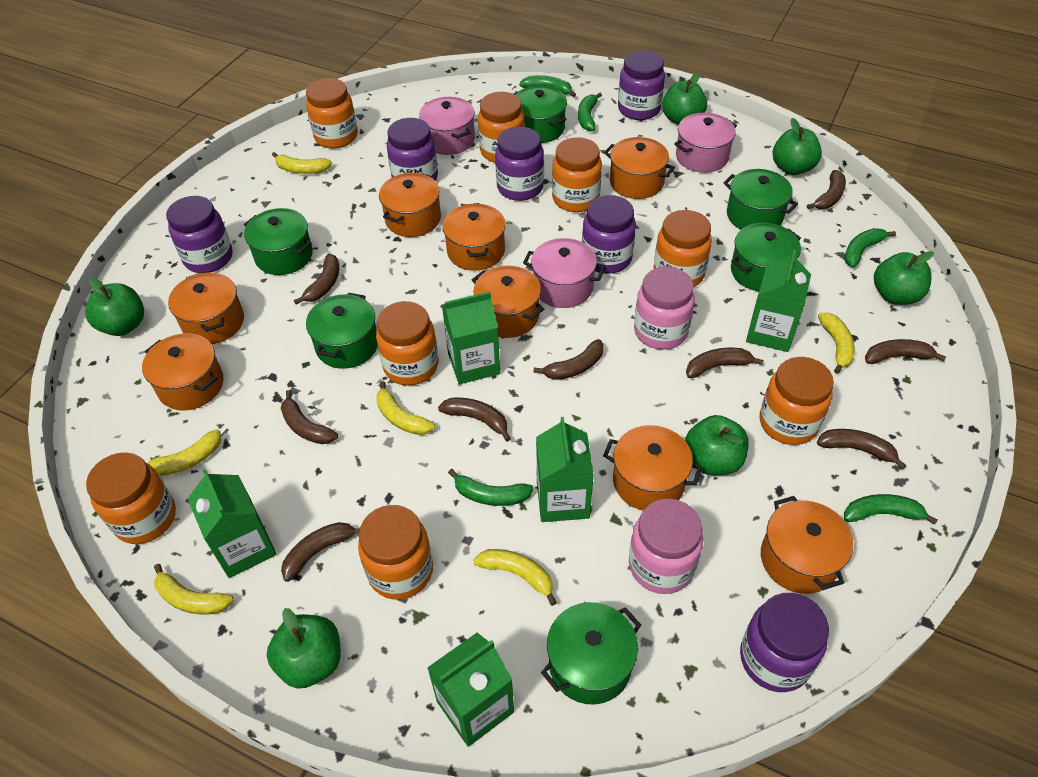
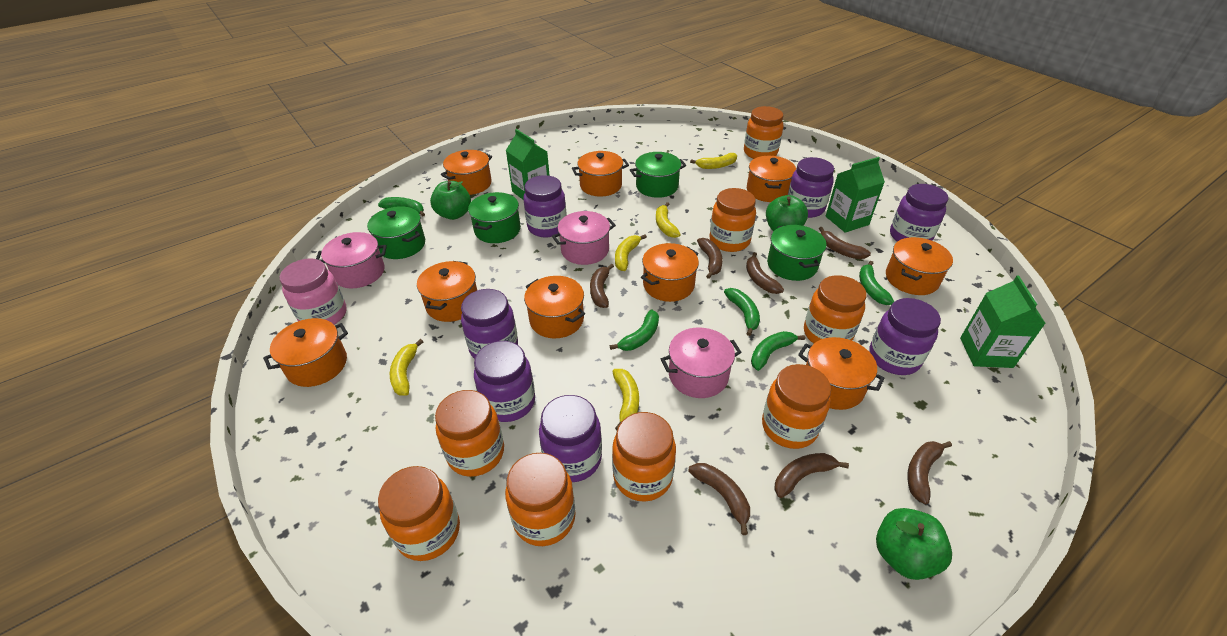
brown banana: 9 -> 7
green apple: 6 -> 3
green carton: 5 -> 3
green pot: 6 -> 4
orange pot: 8 -> 9
pink jar: 2 -> 1
purple jar: 6 -> 7
yellow banana: 6 -> 5

